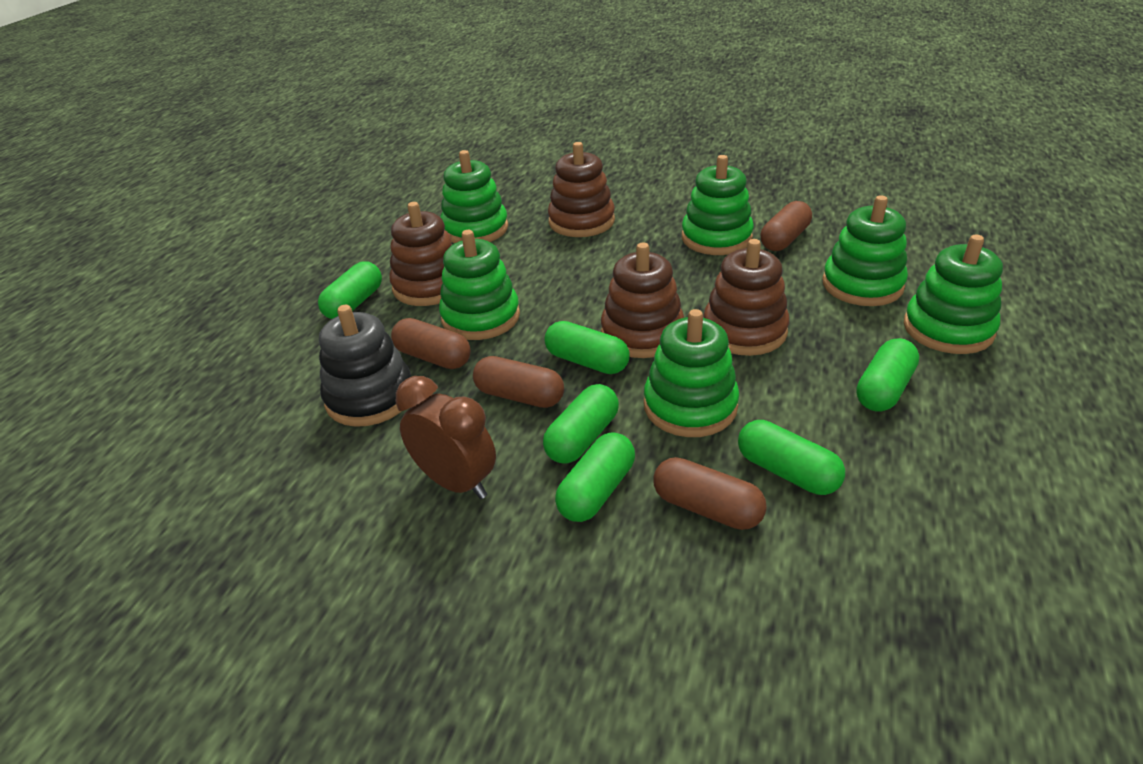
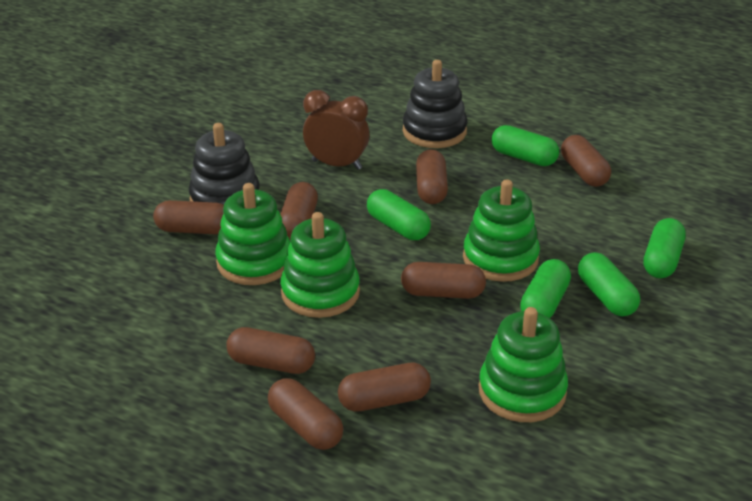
black stacking toy: 1 -> 2
brown capsule: 4 -> 8
brown stacking toy: 4 -> 0
green capsule: 6 -> 5
green stacking toy: 6 -> 4

